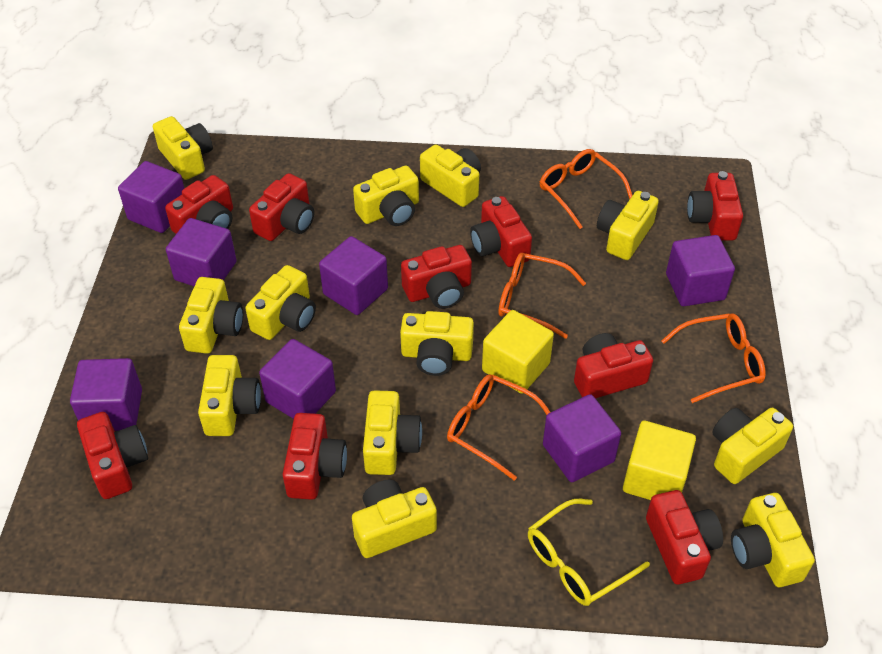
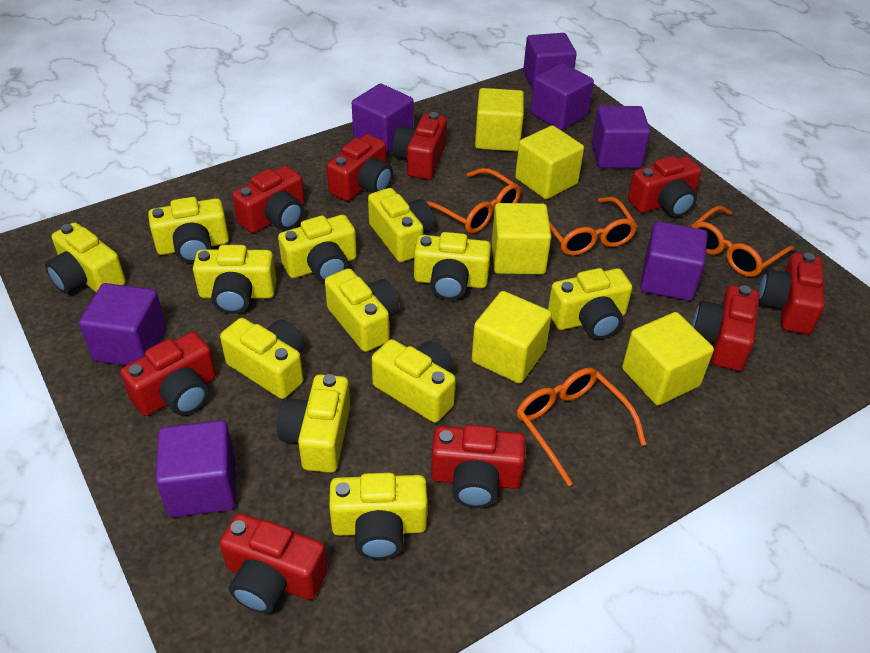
yellow cube: 2 -> 5
yellow glasses: 1 -> 0

